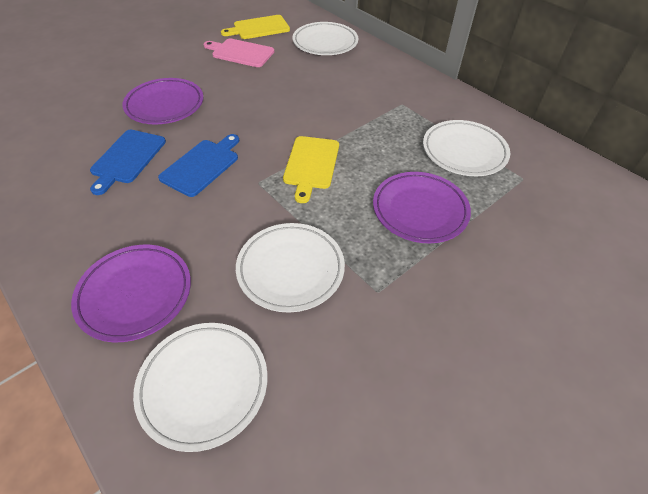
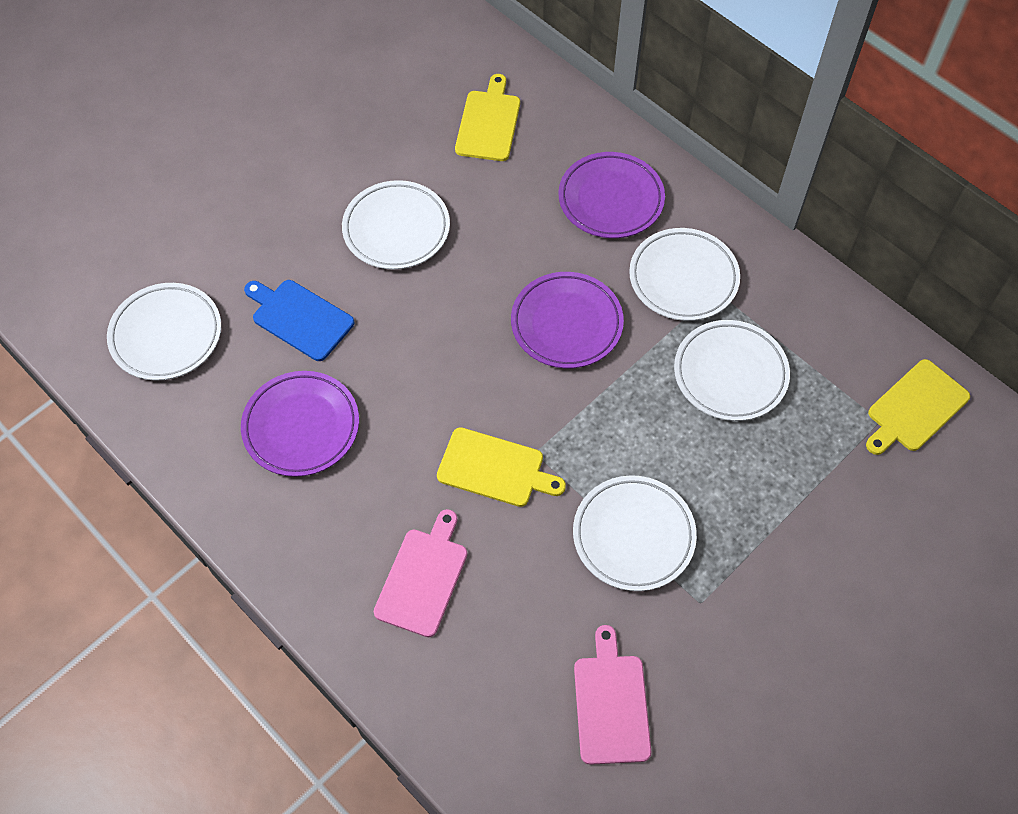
blue cutting board: 2 -> 1
pink cutting board: 1 -> 2
white plate: 4 -> 5
yellow cutting board: 2 -> 3

